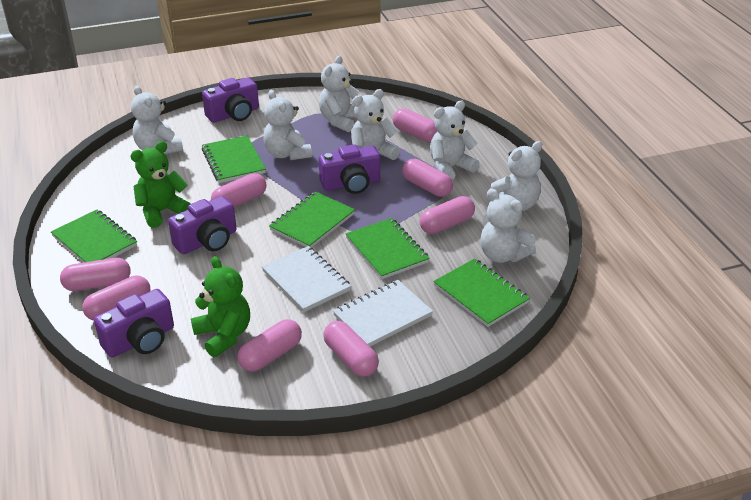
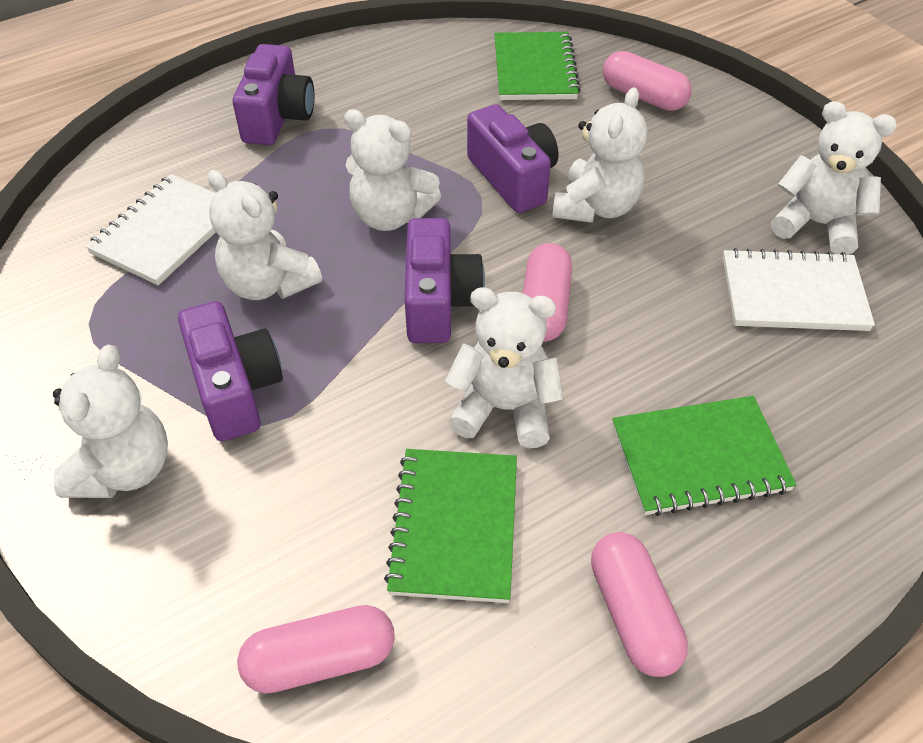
green notebook: 5 -> 3
green teddy bear: 2 -> 0
pink capsule: 8 -> 4
white teddy bear: 7 -> 6

